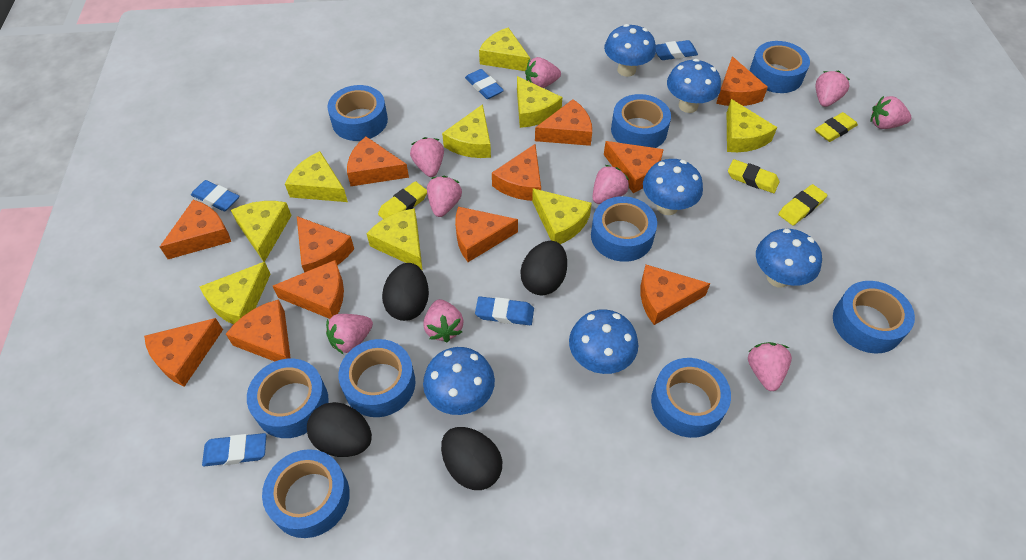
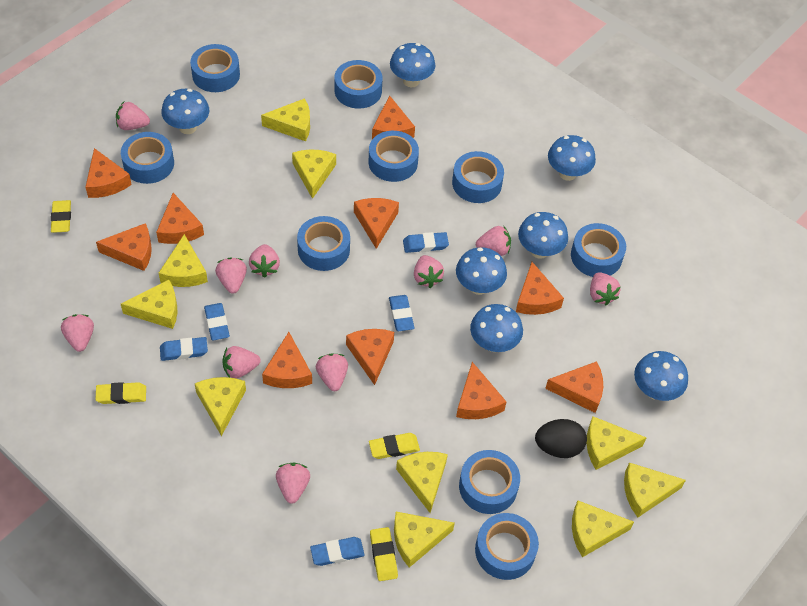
black egg: 4 -> 1
blue mushroom: 6 -> 7
orange cheese: 12 -> 10
pink strawberry: 9 -> 10
yellow cheese: 9 -> 10

